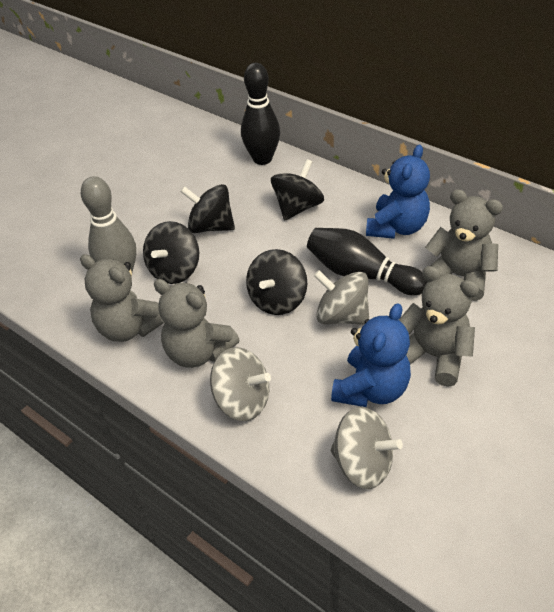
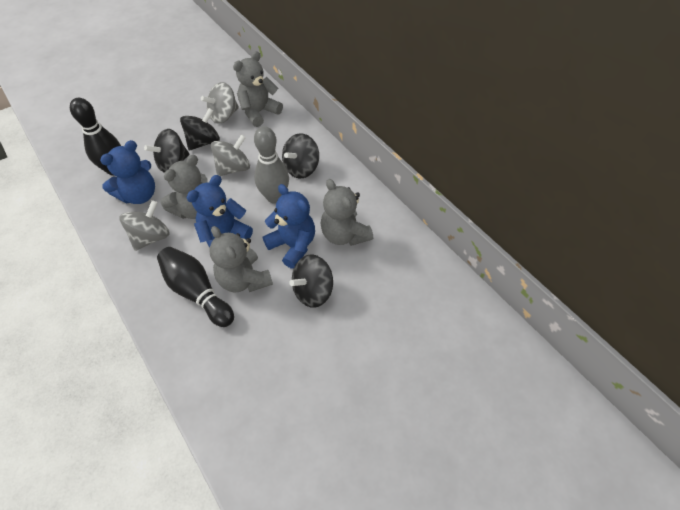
blue teddy bear: 2 -> 3

